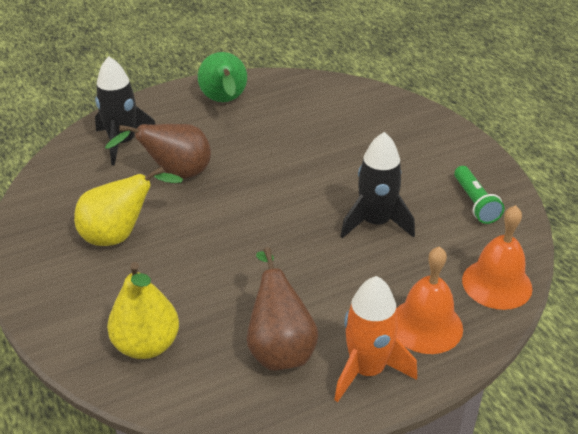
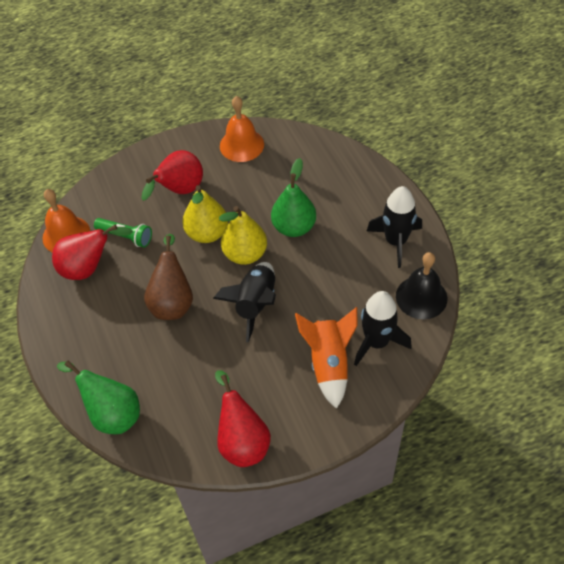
black bell: 0 -> 1
black rocket: 2 -> 3
brown pear: 2 -> 1
green pear: 1 -> 2
red pear: 0 -> 3

